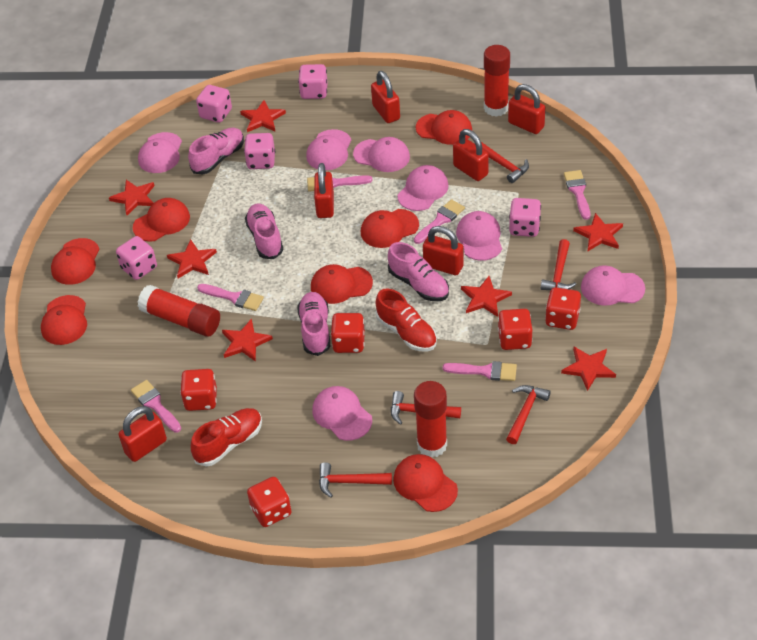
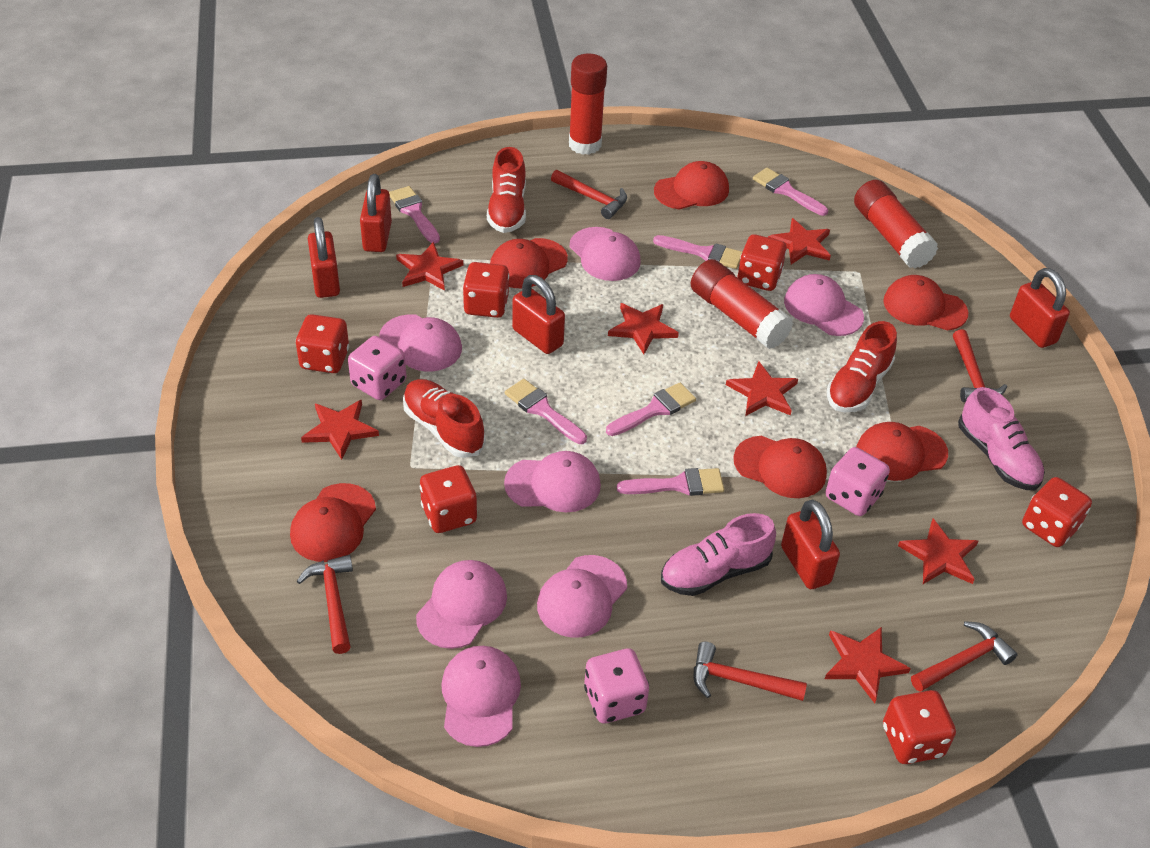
pink dice: 5 -> 3
pink shoe: 4 -> 2
red cap: 7 -> 6
red dice: 5 -> 6
red padlock: 6 -> 5
red shoe: 2 -> 3

